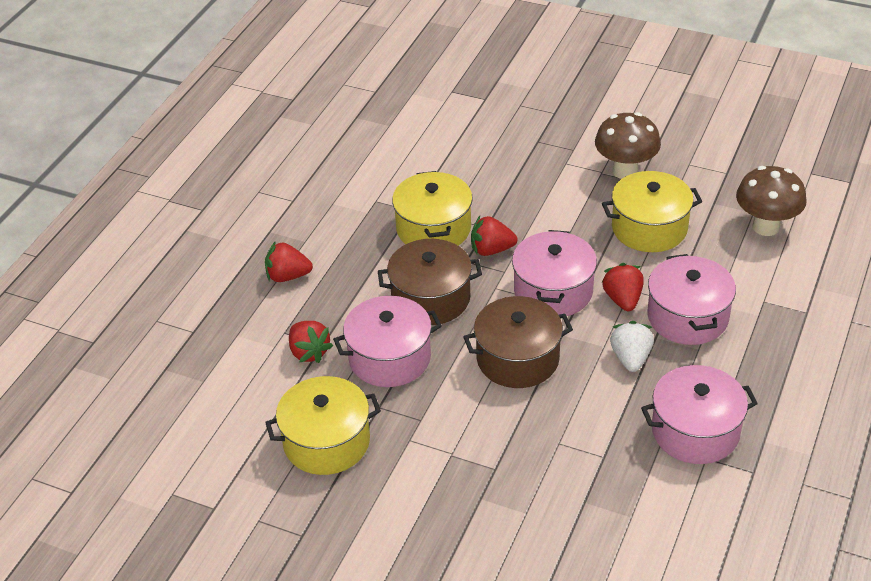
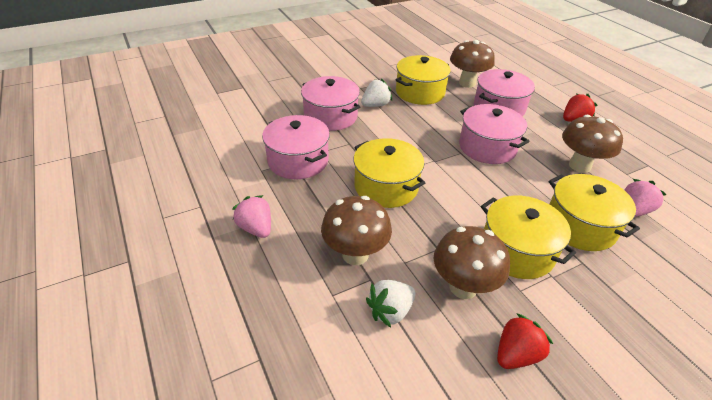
brown mushroom: 2 -> 4
brown pot: 2 -> 0
pink strawberry: 0 -> 2
red strawberry: 4 -> 2
white strawberry: 1 -> 2
yellow pot: 3 -> 4

